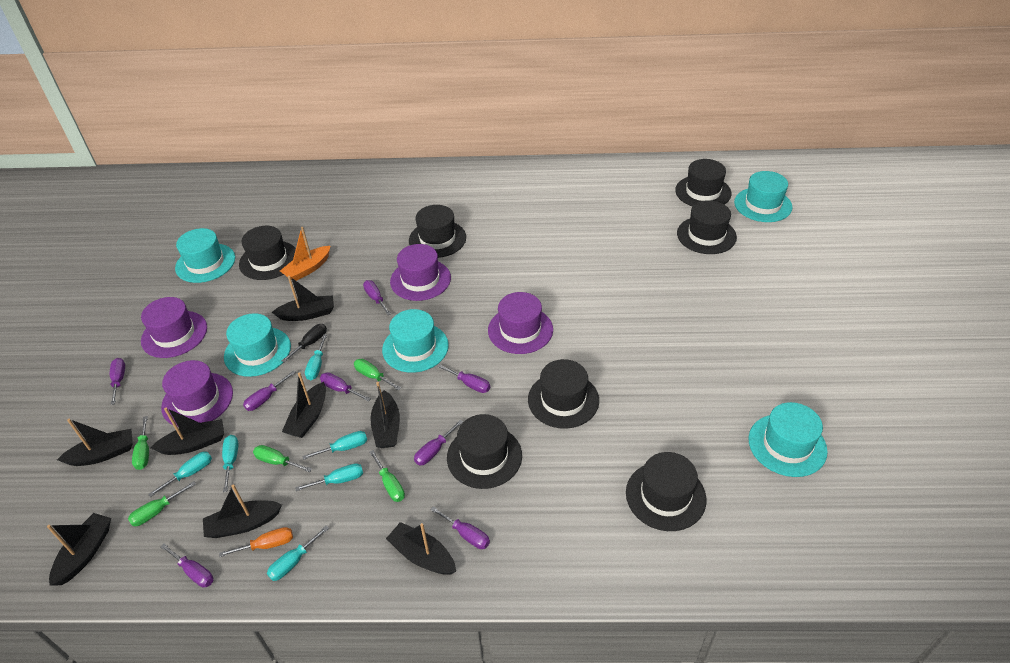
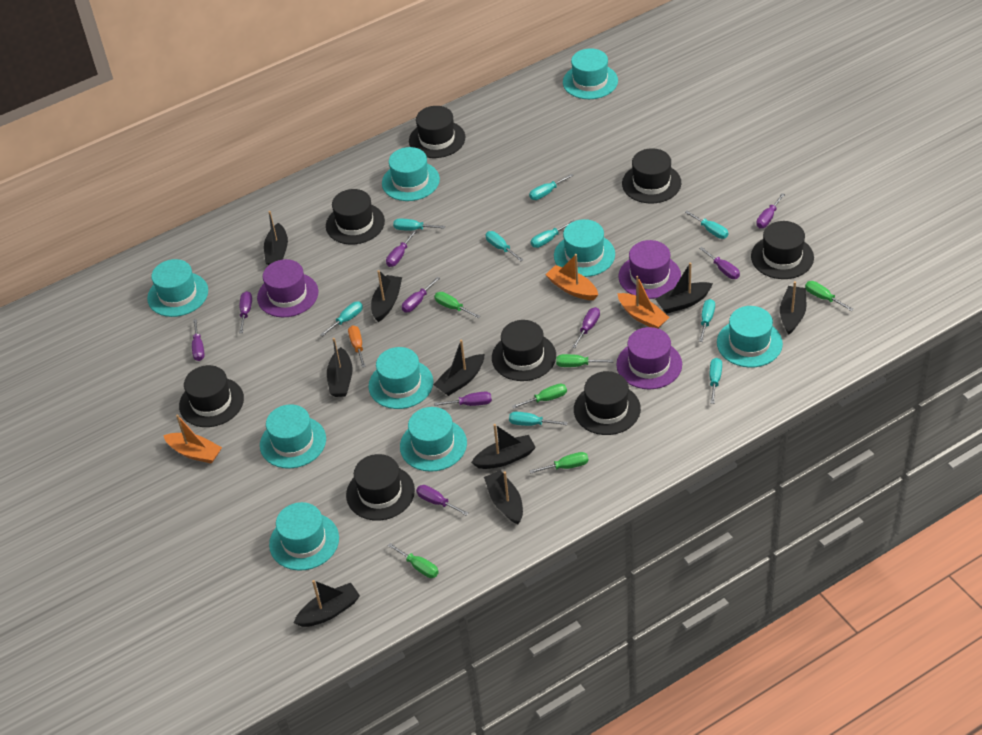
black boat: 8 -> 9
black hat: 7 -> 8
black screwdriver: 1 -> 0
green screwdriver: 5 -> 6
orange boat: 1 -> 3
purple hat: 4 -> 3
purple screwdriver: 8 -> 9
turquoise hat: 5 -> 9
turquoise screwdriver: 6 -> 9

